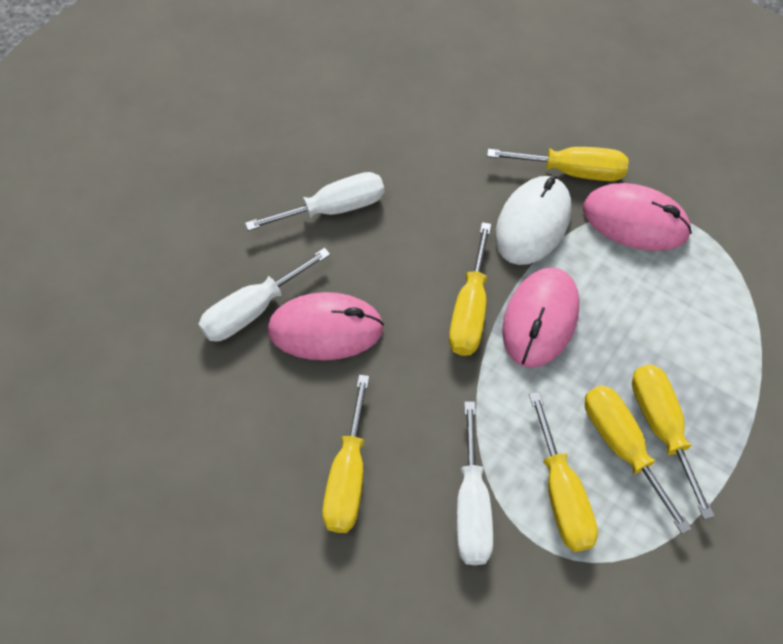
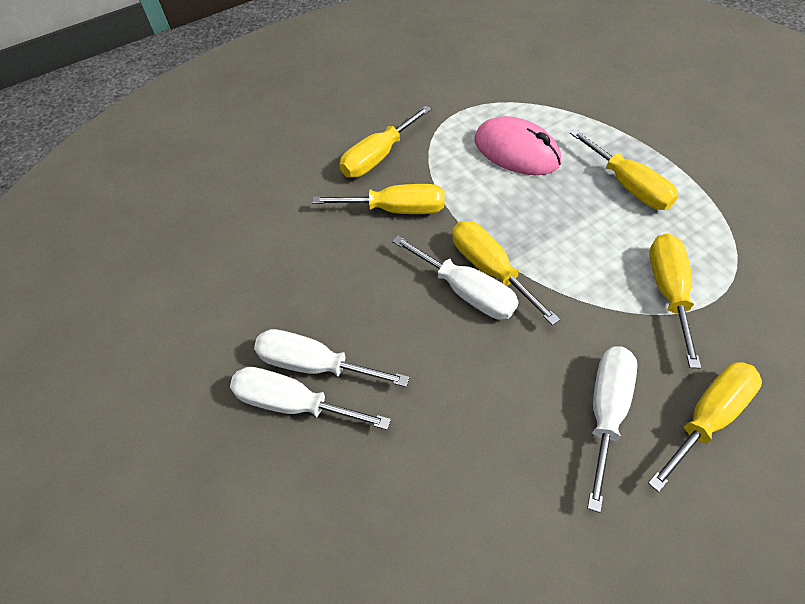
pink mouse: 3 -> 1
white mouse: 1 -> 0
white screwdriver: 3 -> 4

